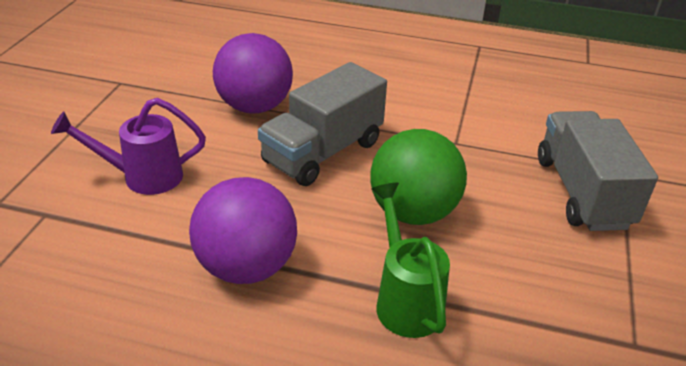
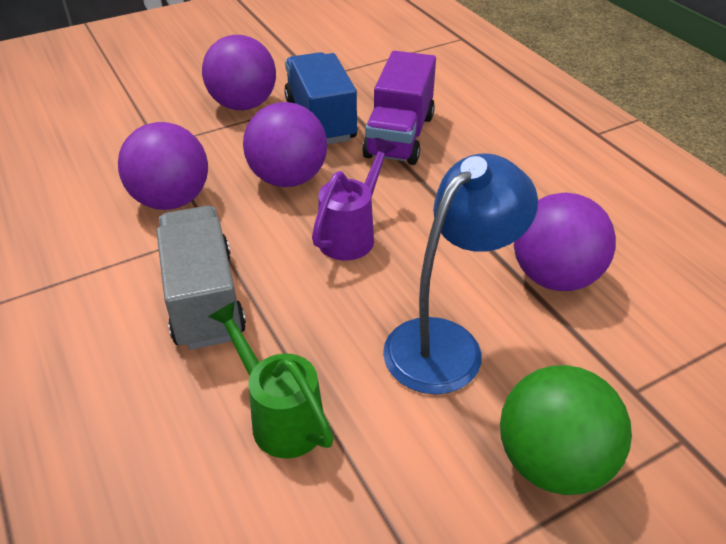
blue lamp: 0 -> 1
blue truck: 0 -> 1
grey truck: 2 -> 1
purple ball: 2 -> 4
purple truck: 0 -> 1

